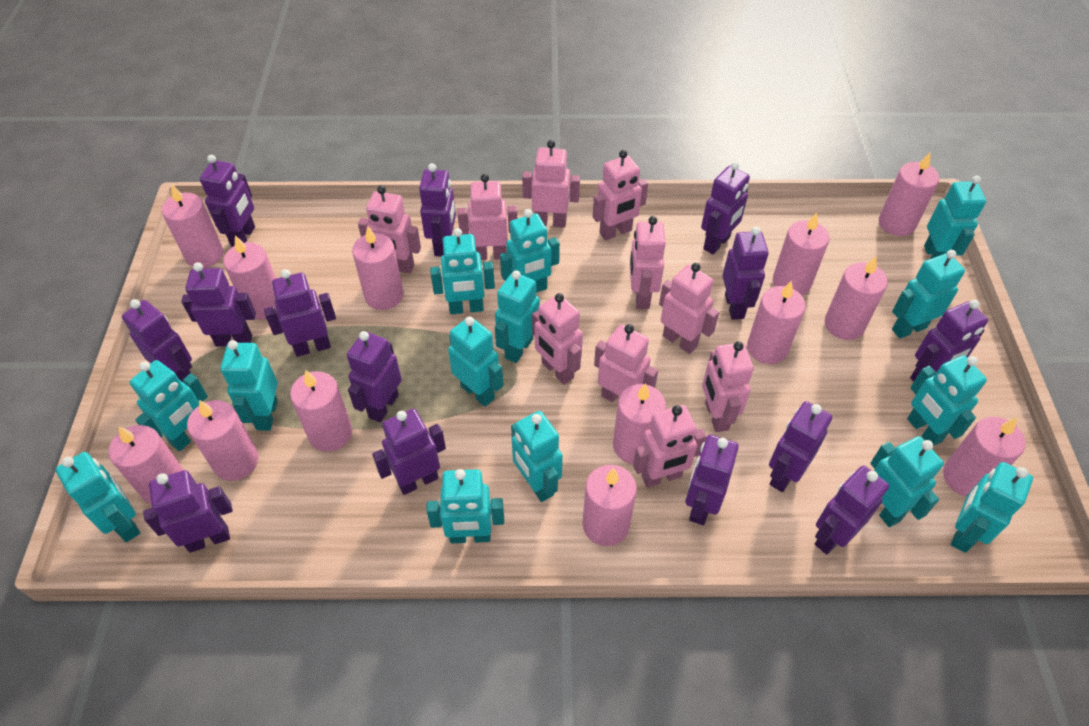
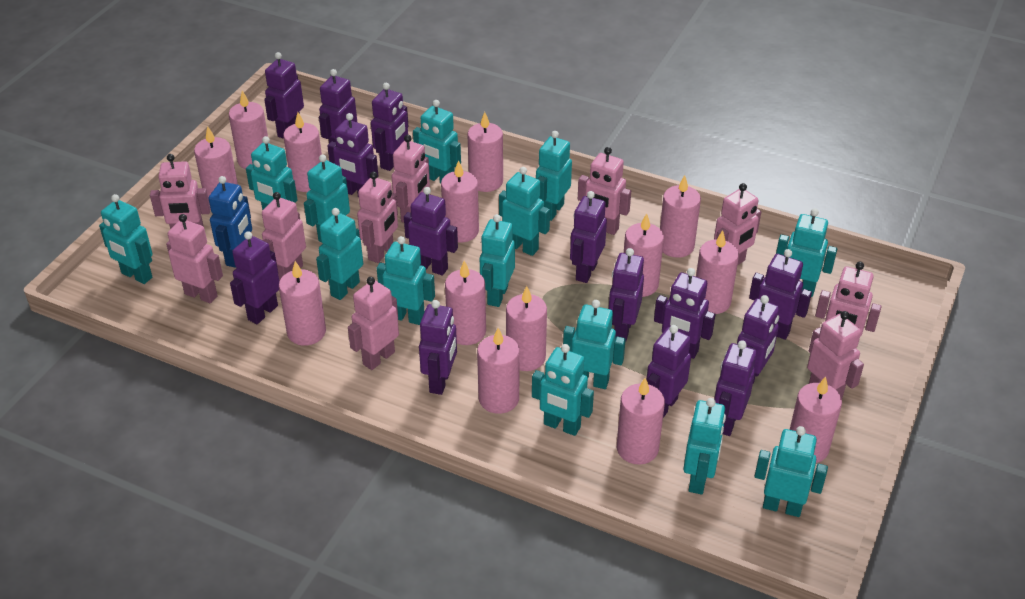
blue robot: 0 -> 1
pink candle: 13 -> 14

